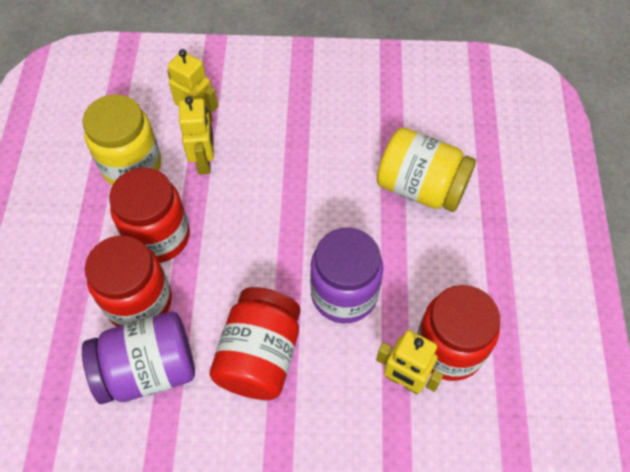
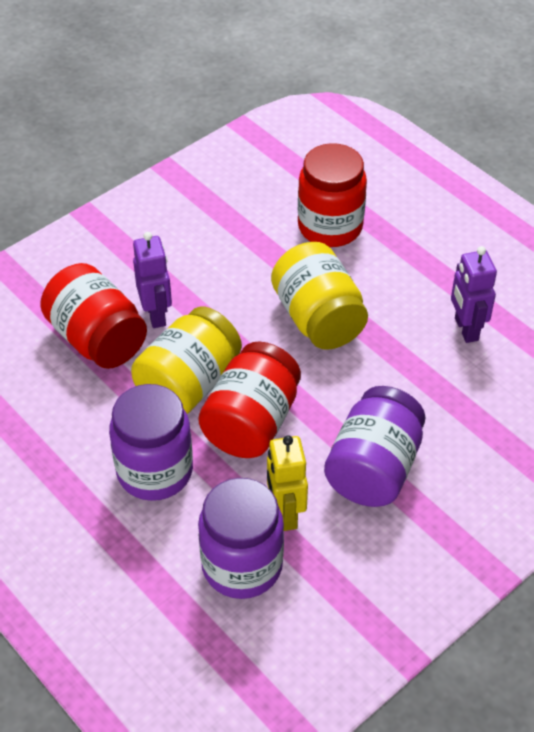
purple jar: 2 -> 3
purple robot: 0 -> 2
red jar: 4 -> 3
yellow robot: 3 -> 1

